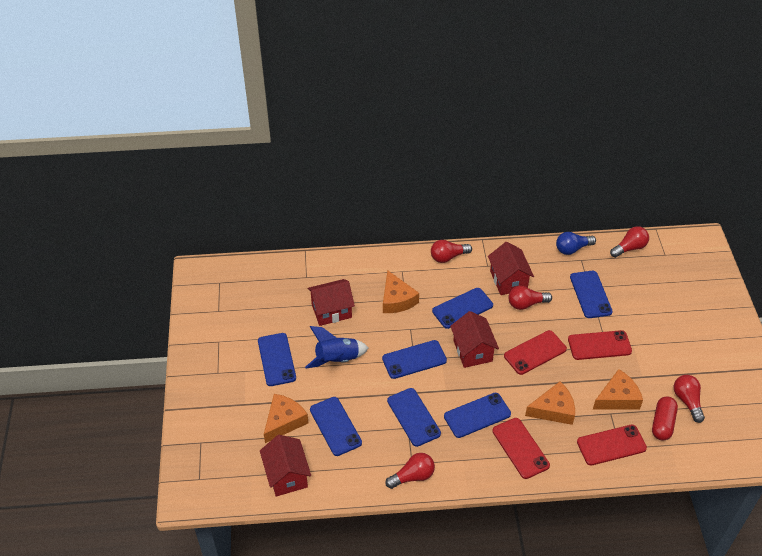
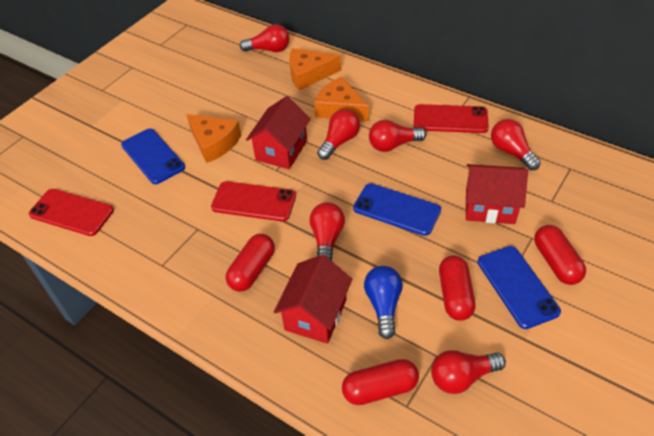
blue phone: 7 -> 3
blue rocket: 1 -> 0
orange cheese: 4 -> 3
red capsule: 1 -> 4
red house: 4 -> 3
red light bulb: 5 -> 6
red phone: 4 -> 3

